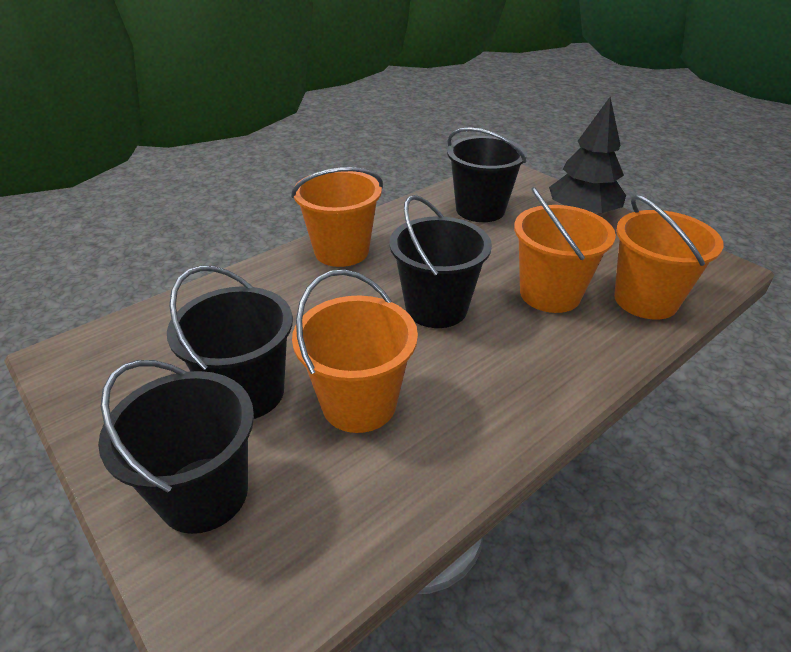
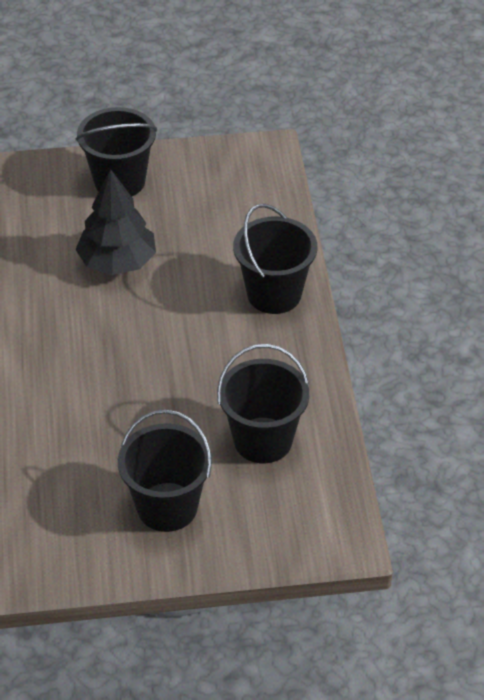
orange bucket: 4 -> 0

